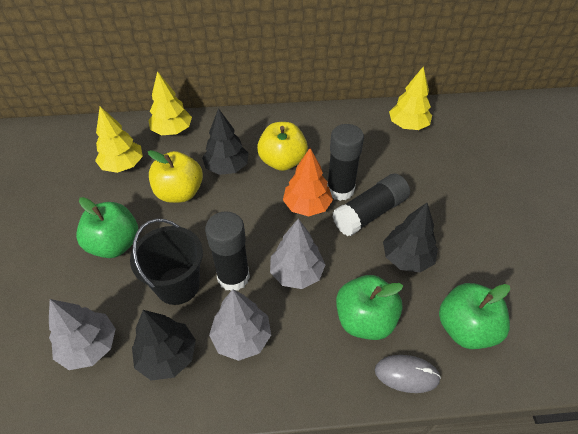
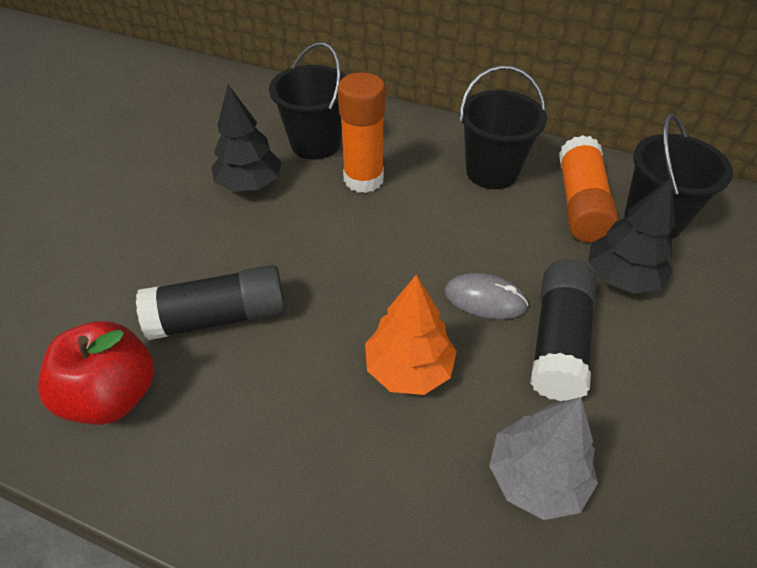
black bucket: 1 -> 3
black glue stick: 3 -> 2
black tree: 3 -> 2
green apple: 3 -> 0
grey tree: 3 -> 1
orange glue stick: 0 -> 2
red apple: 0 -> 1
yellow apple: 2 -> 0
yellow tree: 3 -> 0

